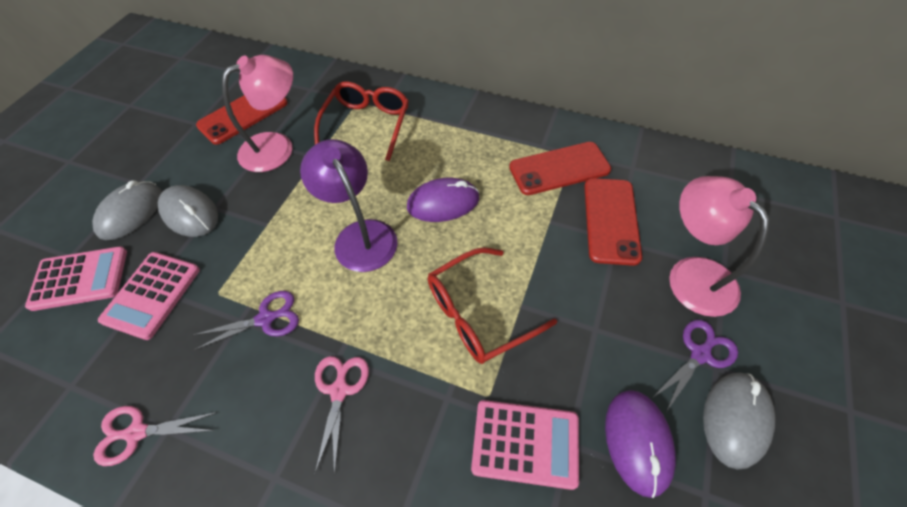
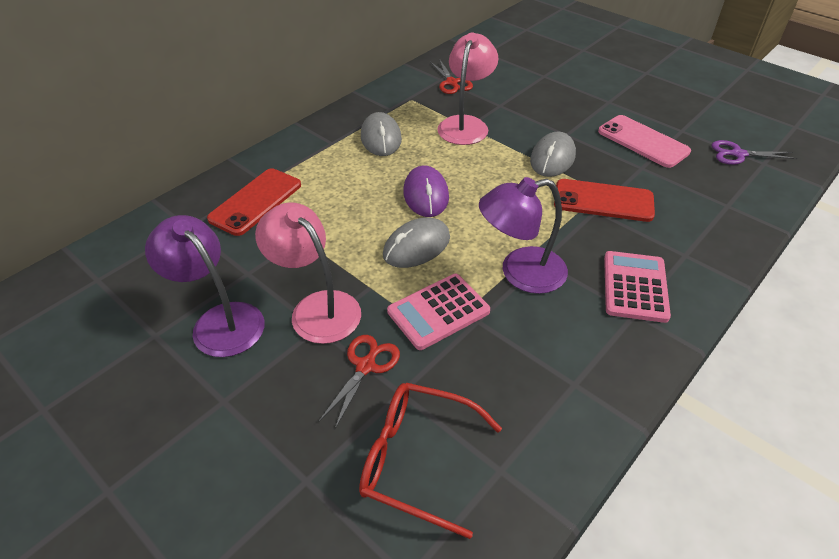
pink calculator: 3 -> 2
pink phone: 0 -> 1
pink scissors: 2 -> 0
purple lamp: 1 -> 2
purple mouse: 2 -> 1
purple scissors: 2 -> 1
red glasses: 2 -> 1
red phone: 3 -> 2
red scissors: 0 -> 2

